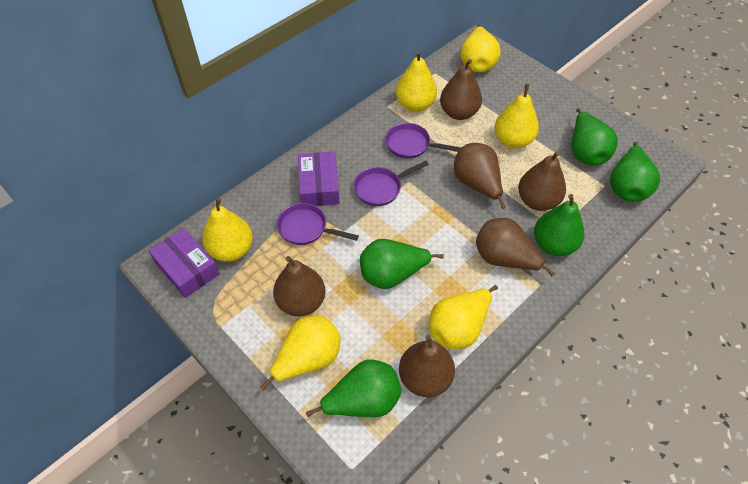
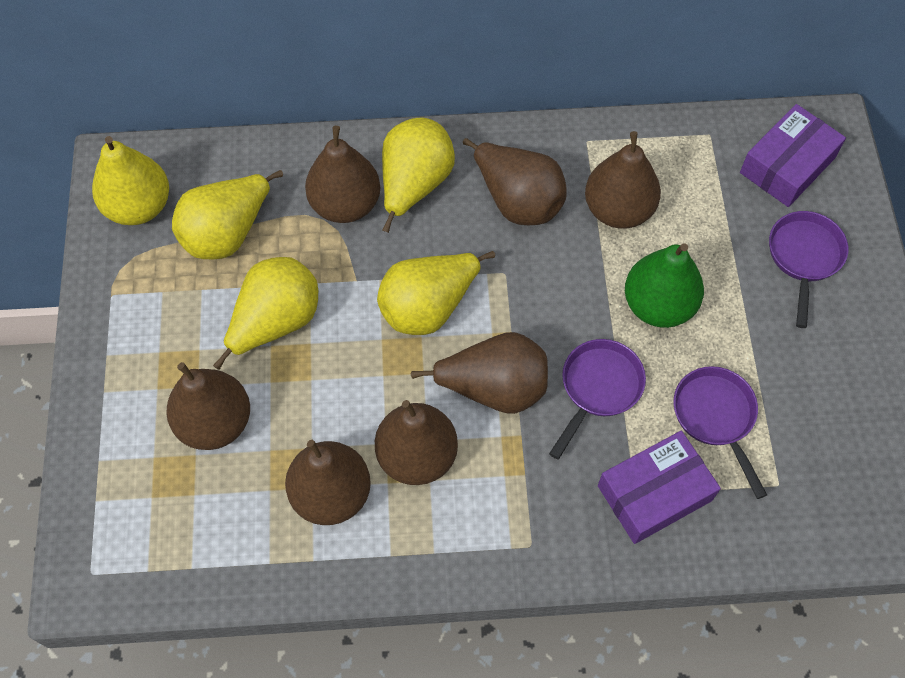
brown pear: 6 -> 7
green pear: 5 -> 1
yellow pear: 6 -> 5

